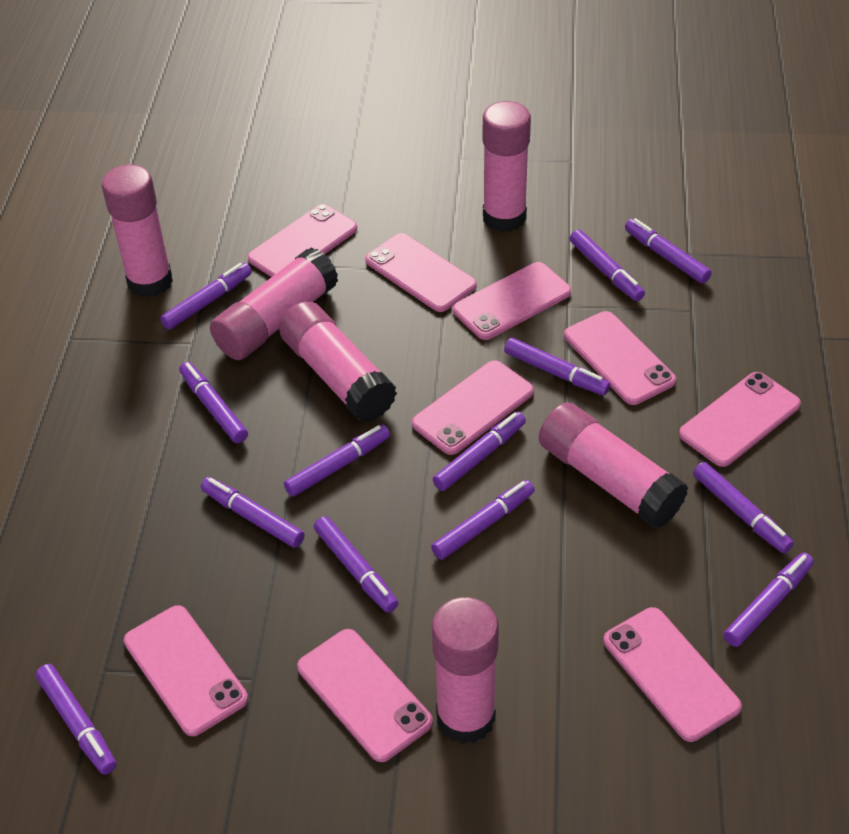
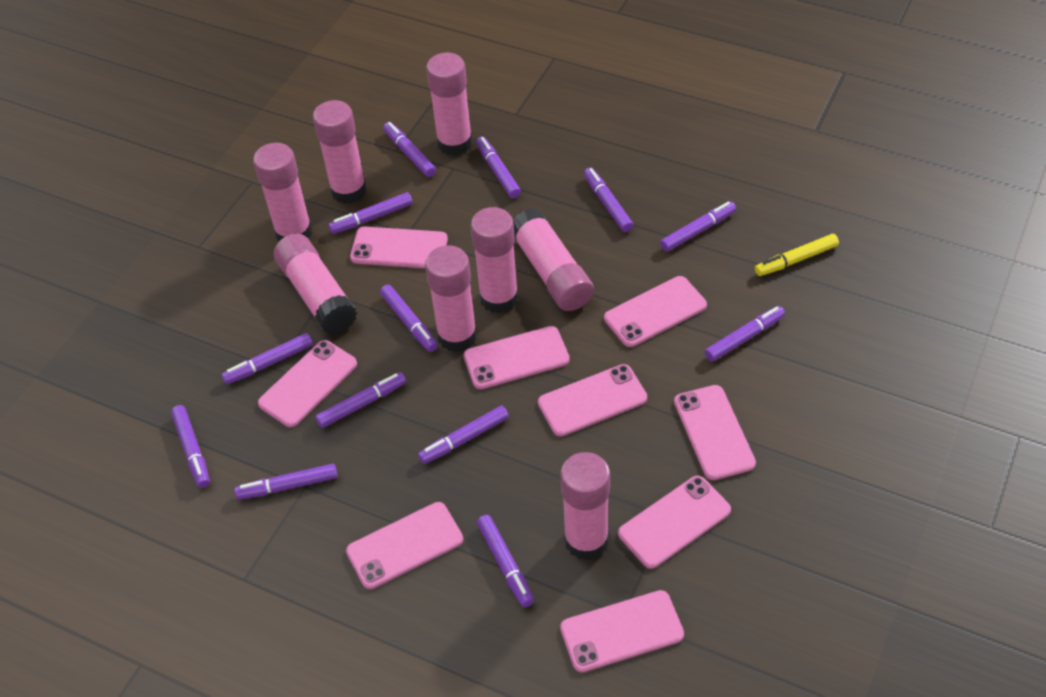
pink glue stick: 6 -> 8
yellow marker: 0 -> 1

